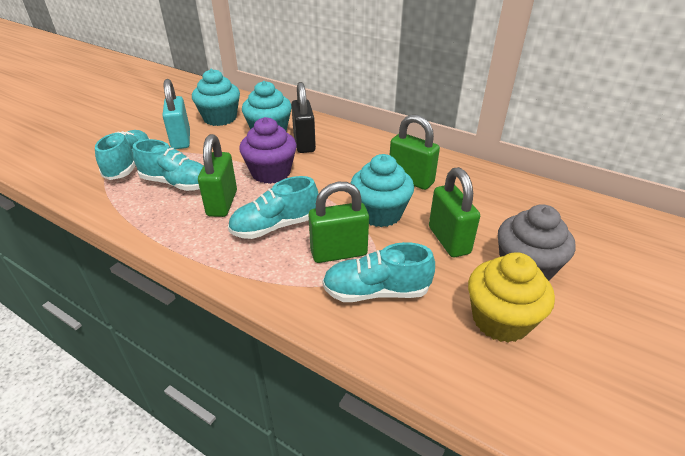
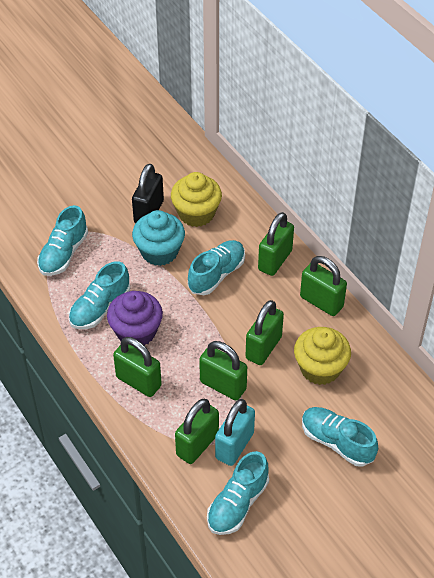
green padlock: 4 -> 6
grey cupcake: 1 -> 0
turquoise cupcake: 3 -> 1
turquoise shoe: 4 -> 5
yellow cupcake: 1 -> 2

